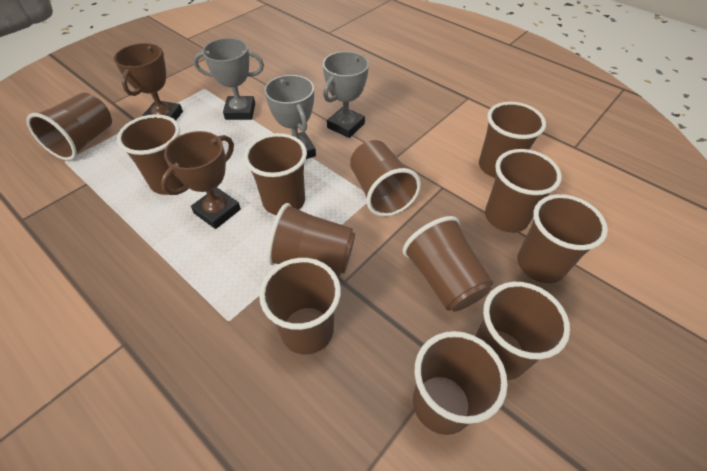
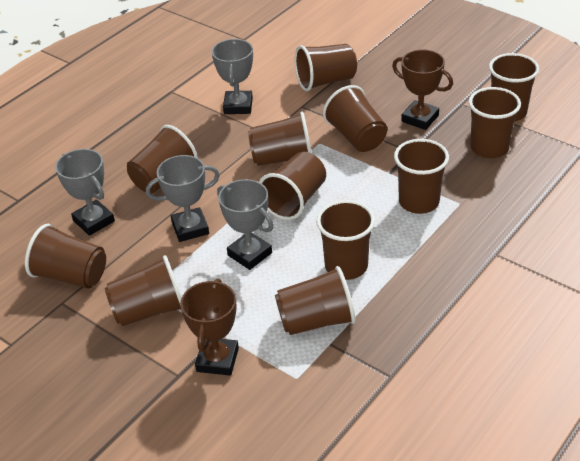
grey trophy: 3 -> 4

